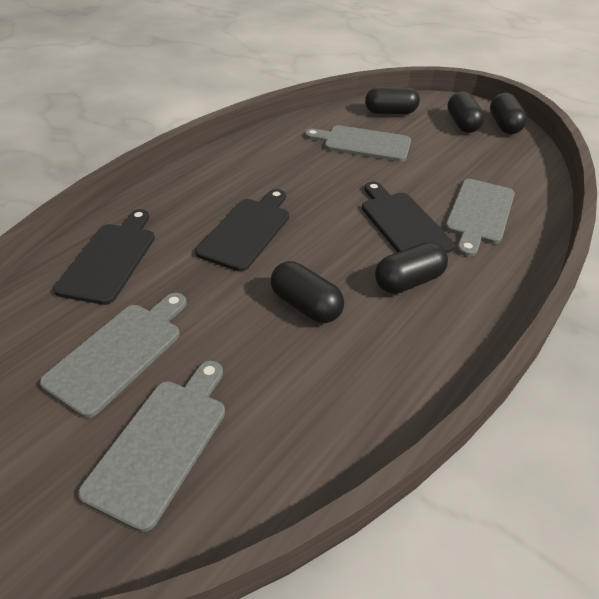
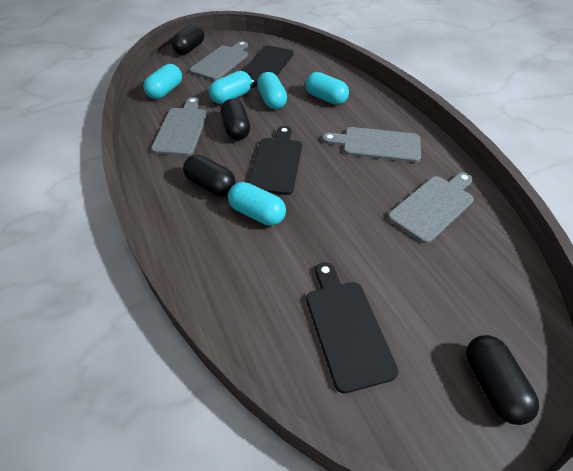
black capsule: 5 -> 4
turquoise capsule: 0 -> 5

